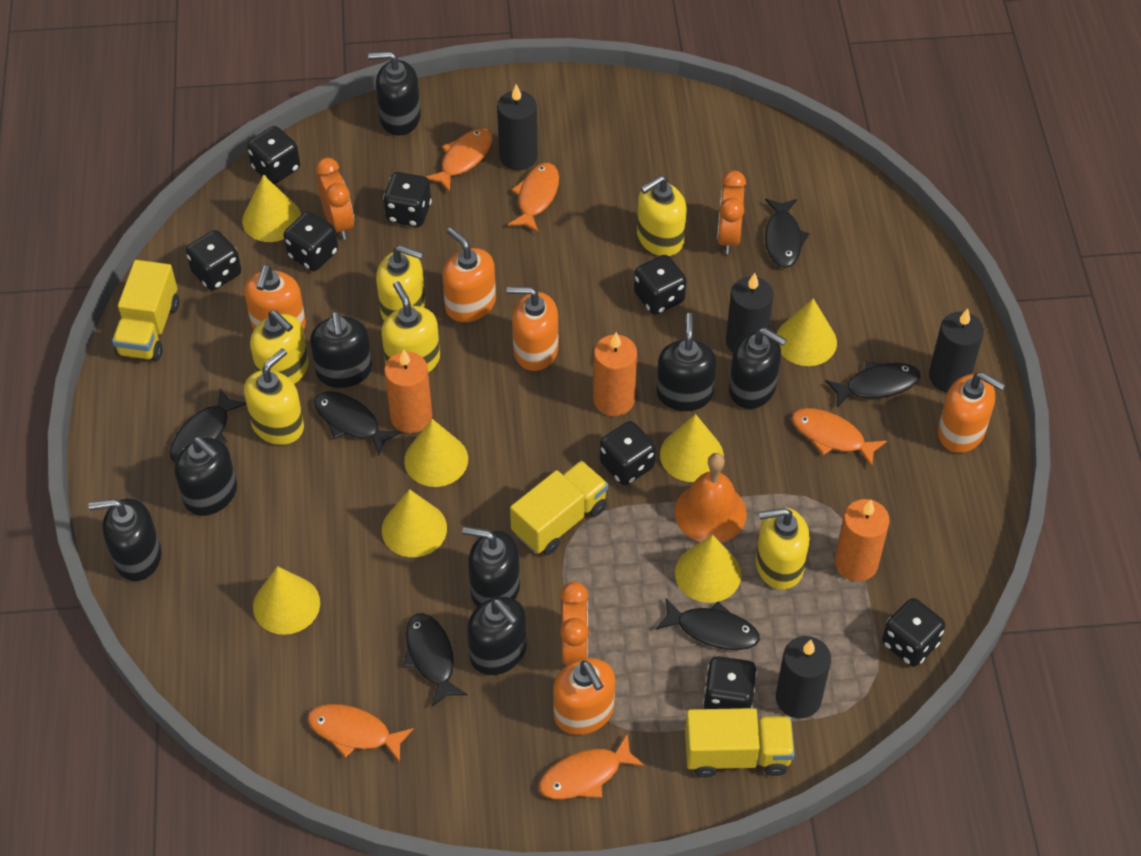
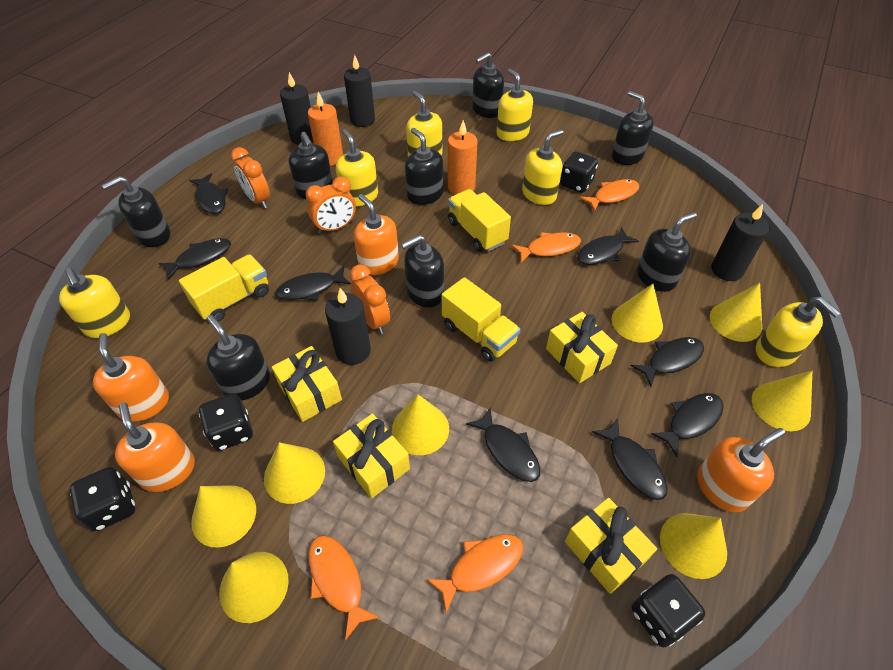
black dice: 8 -> 4
black fish: 6 -> 8
orange bell: 1 -> 0
orange candle: 3 -> 2
orange fish: 5 -> 4
orange soap dispenser: 5 -> 4
yellow cone: 7 -> 8
yellow gift: 0 -> 4

